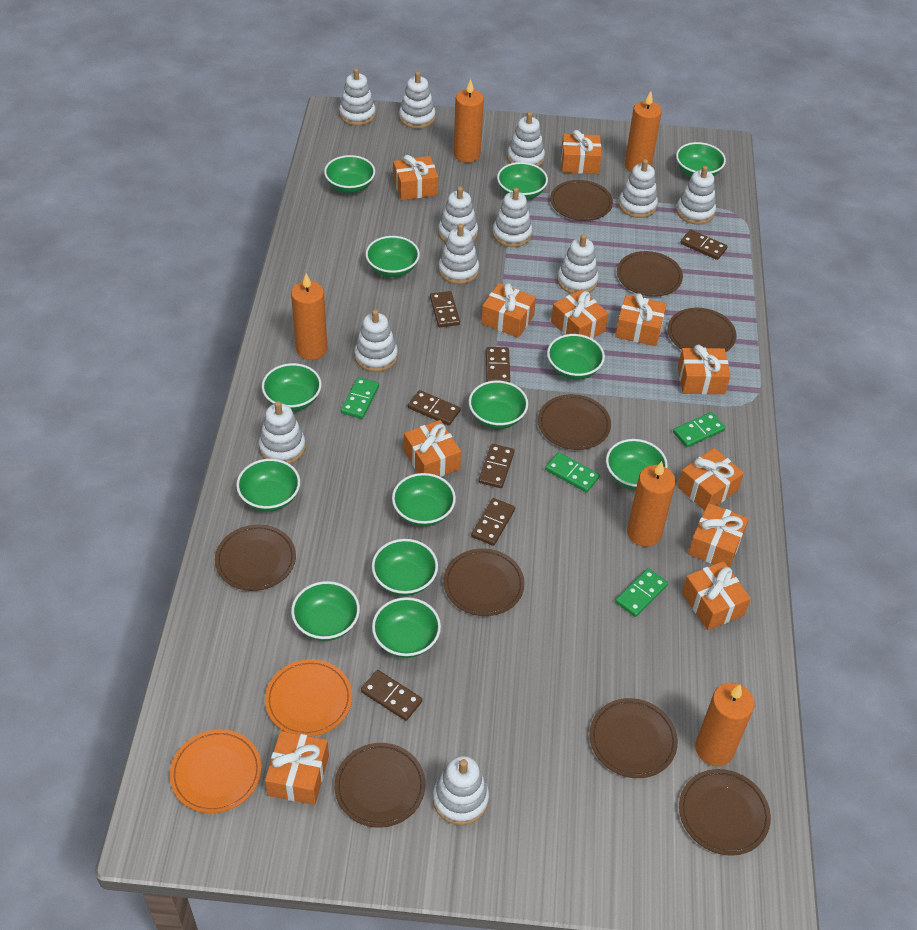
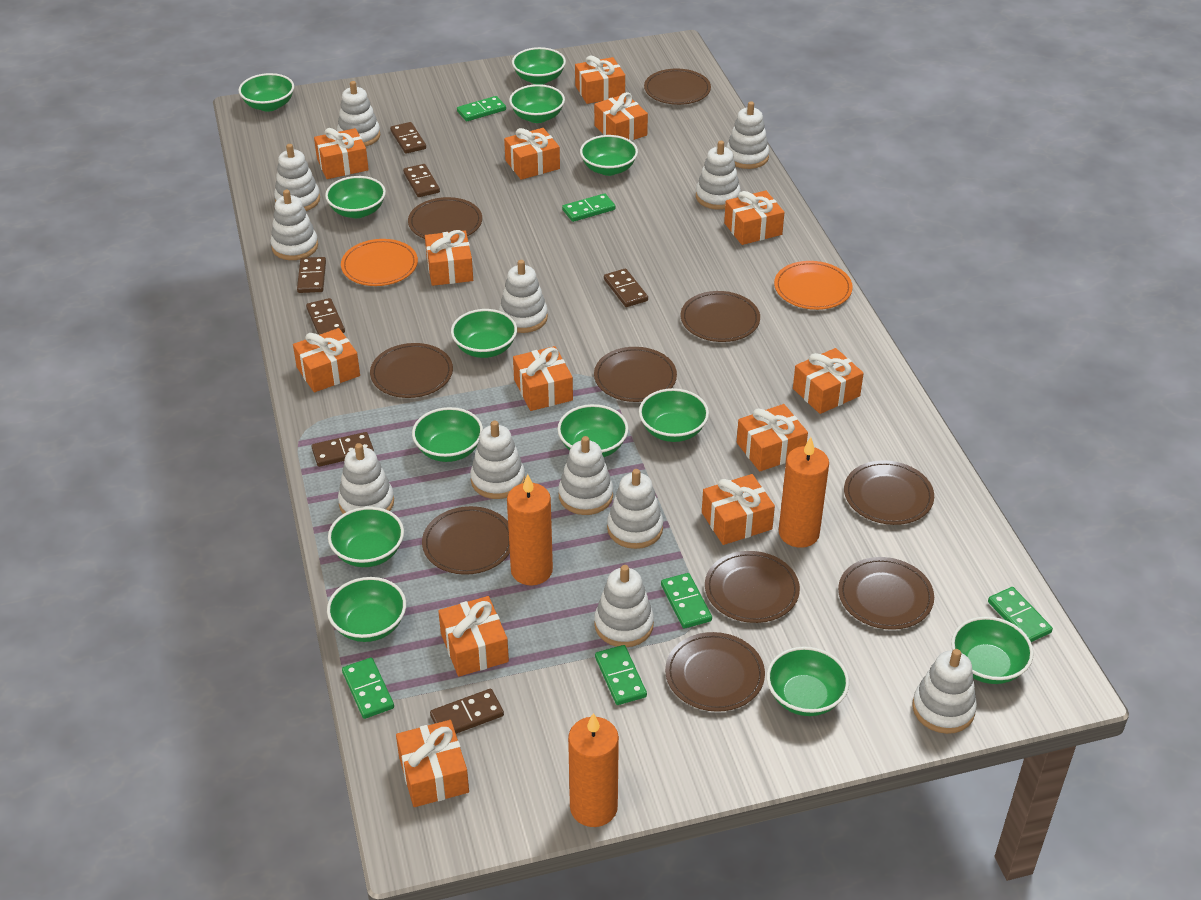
brown plate: 9 -> 10
green domino: 4 -> 6
orange candle: 5 -> 3
orange gift: 11 -> 13

